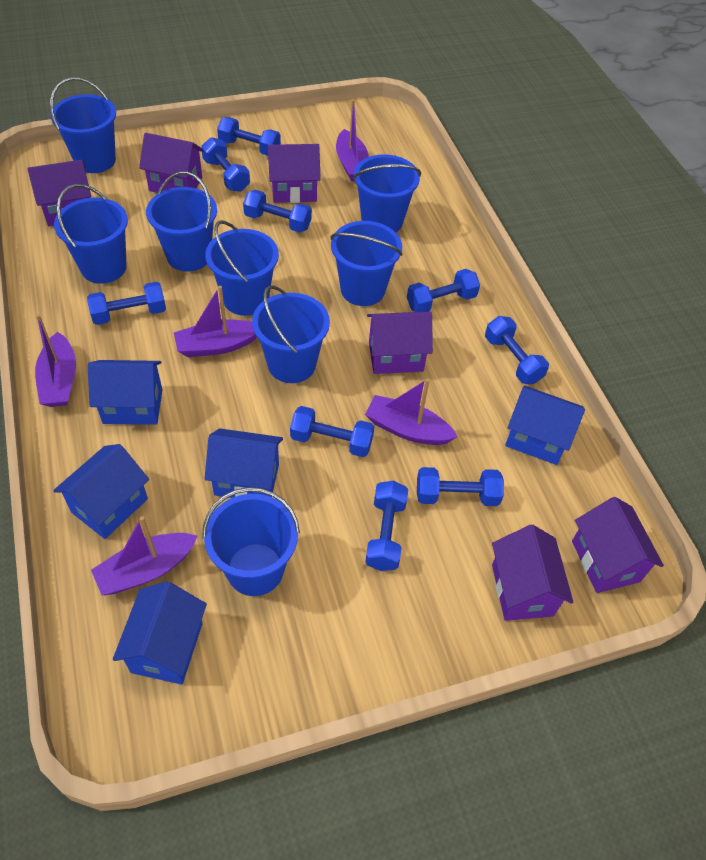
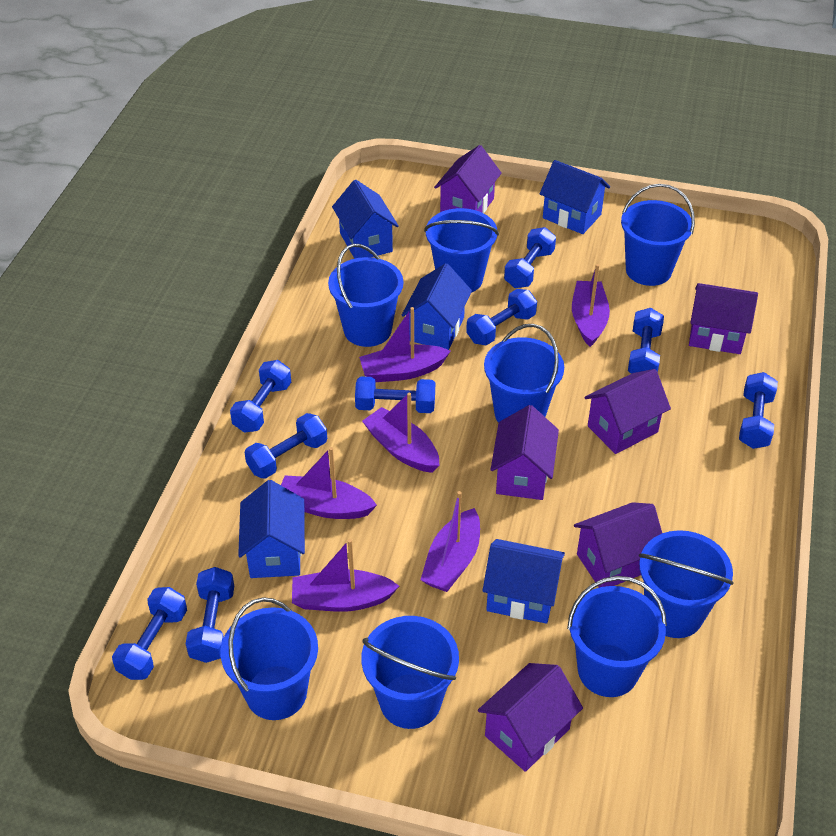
purple boat: 5 -> 6

